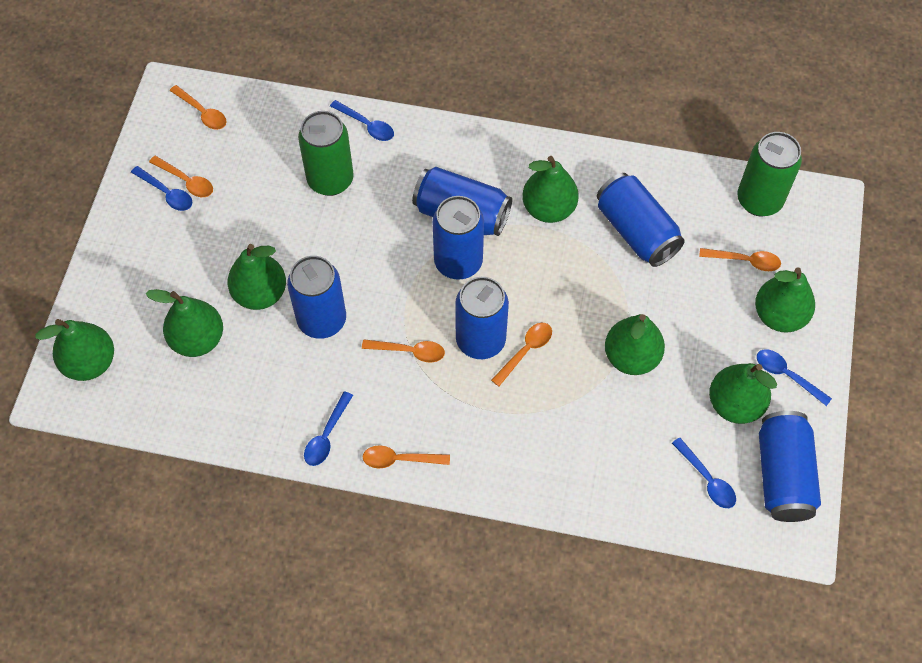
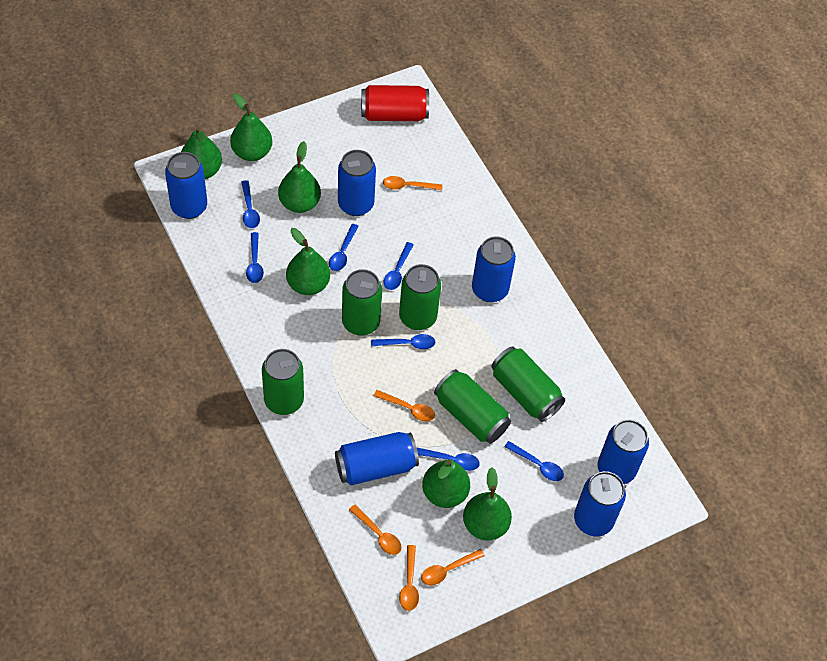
blue spoon: 5 -> 7
green can: 2 -> 5
green pear: 7 -> 6
orange spoon: 6 -> 5
red can: 0 -> 1

